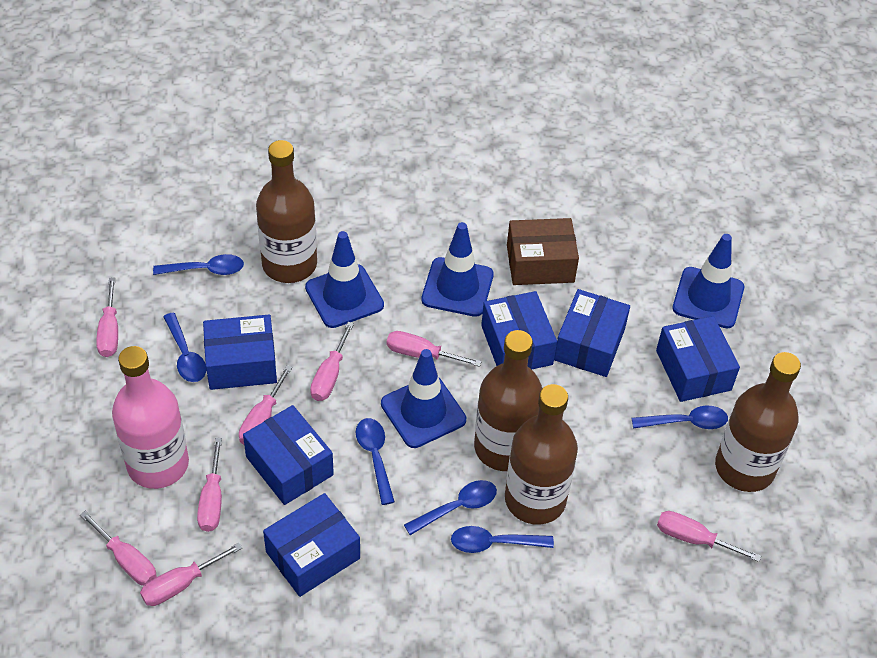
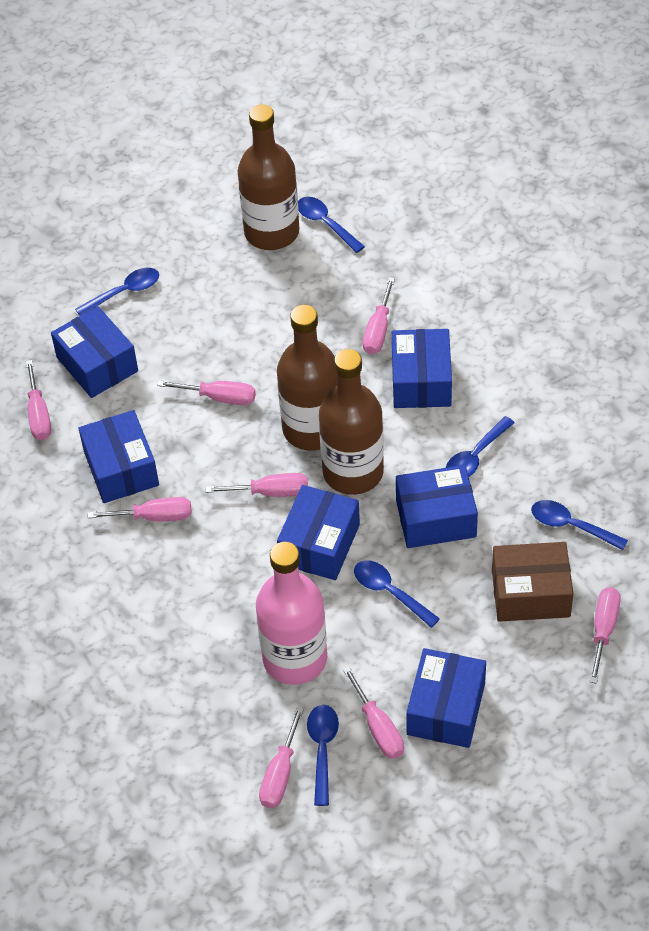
blue traffic cone: 4 -> 0
brown bottle: 4 -> 3

